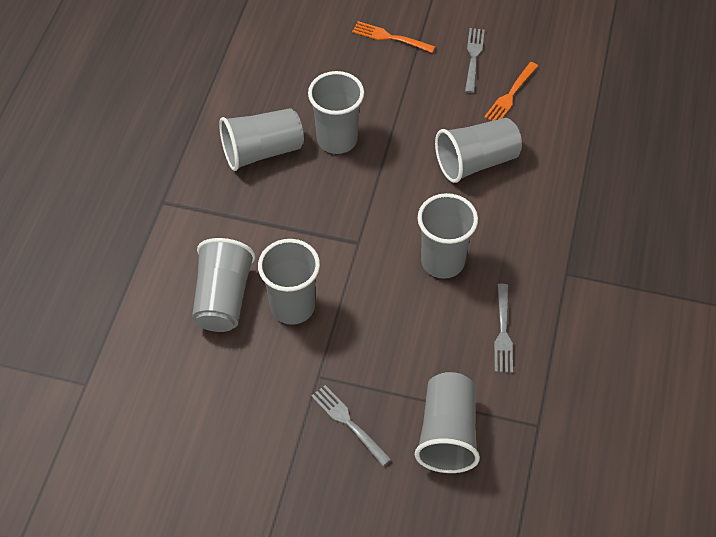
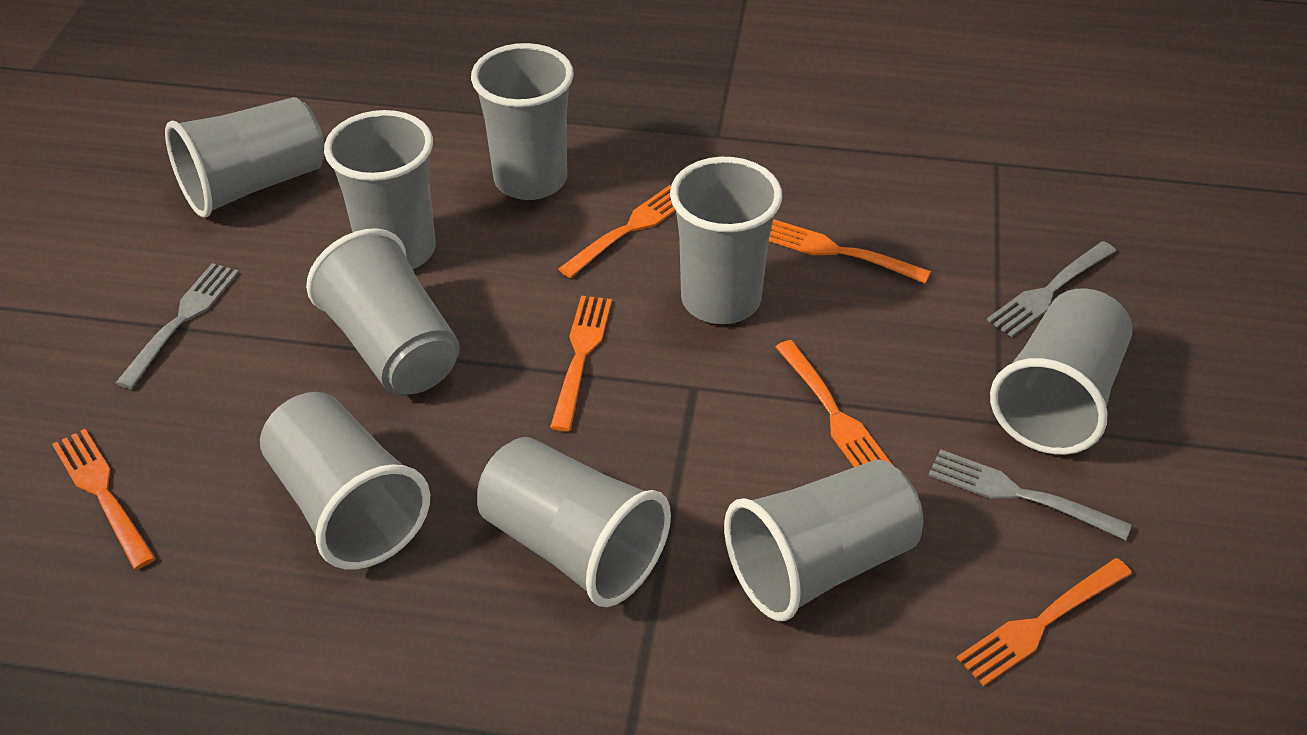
grey cup: 7 -> 9
orange fork: 2 -> 6

